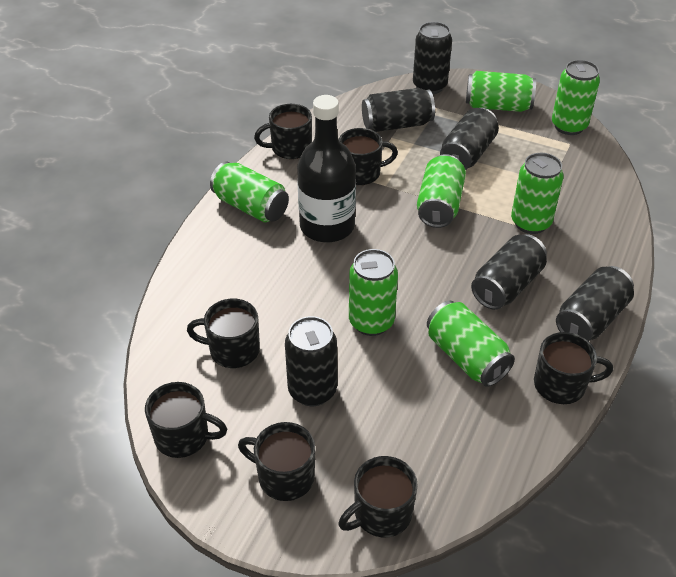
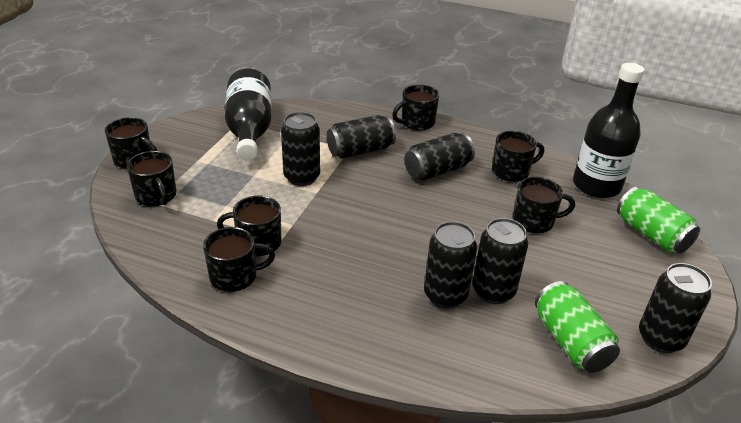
black bottle: 1 -> 2
green can: 7 -> 2

